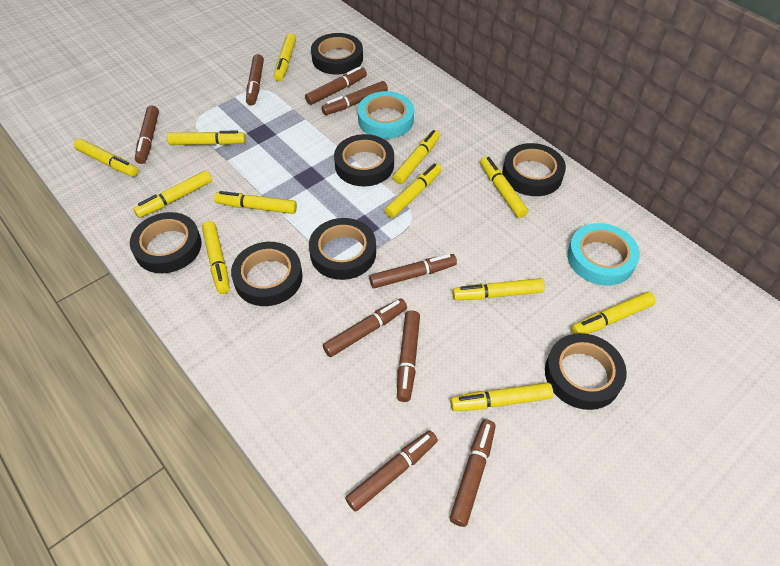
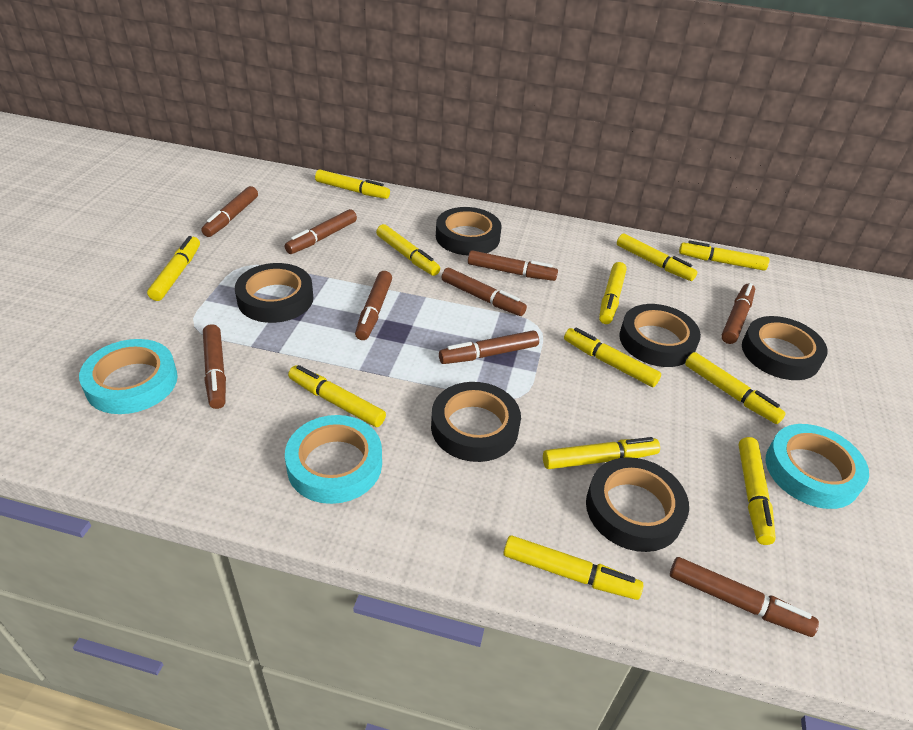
black tape: 7 -> 6
turquoise tape: 2 -> 3

